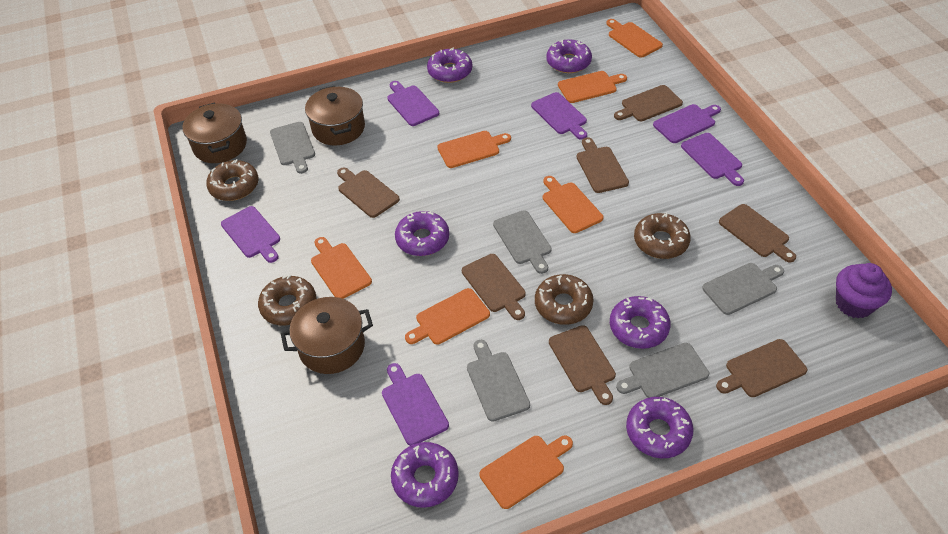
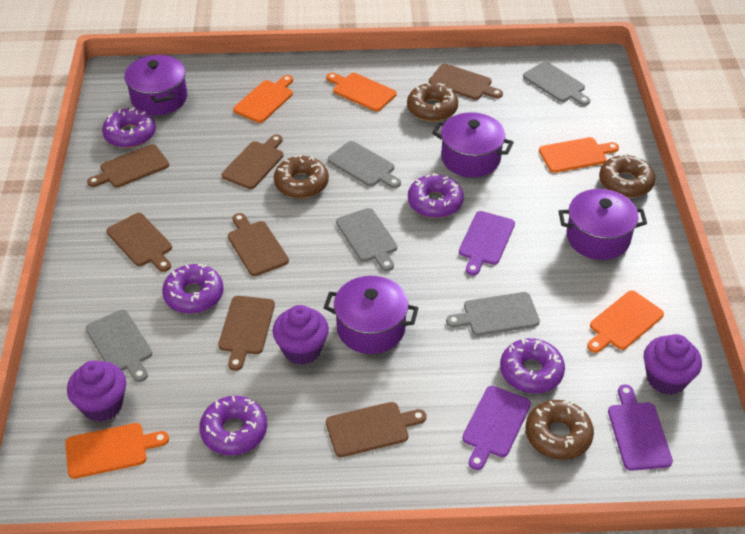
brown pot: 3 -> 0
orange cutting board: 7 -> 5
purple cupcake: 1 -> 3
purple cutting board: 6 -> 3
purple donut: 6 -> 5
purple pot: 0 -> 4

